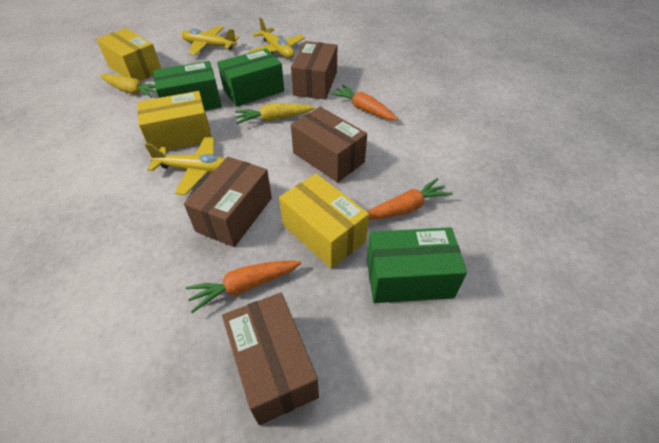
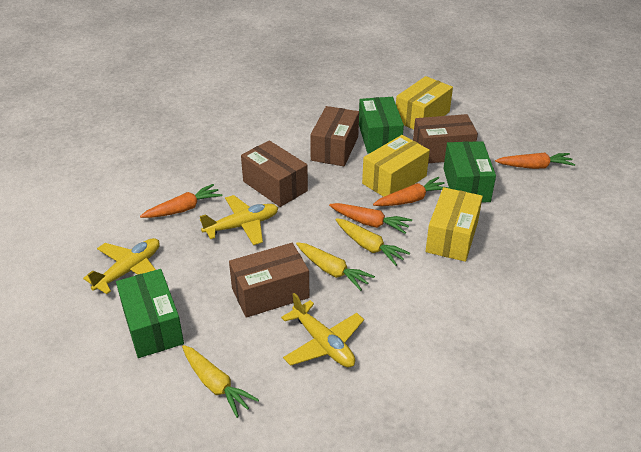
orange carrot: 3 -> 4
yellow carrot: 2 -> 3

